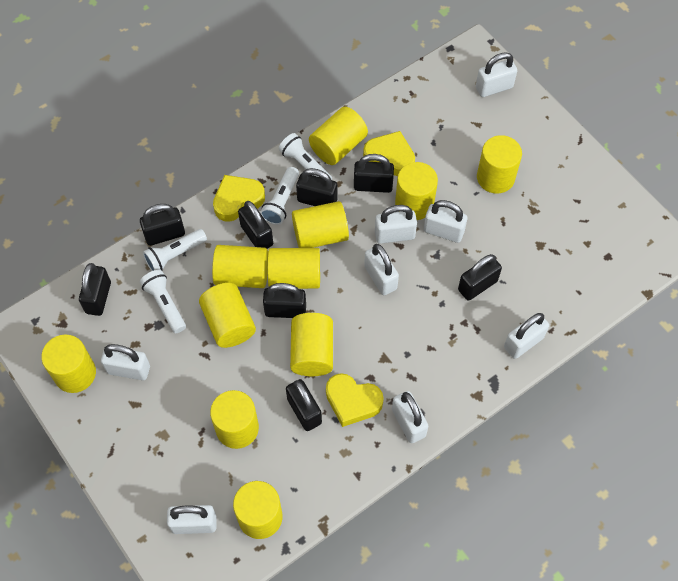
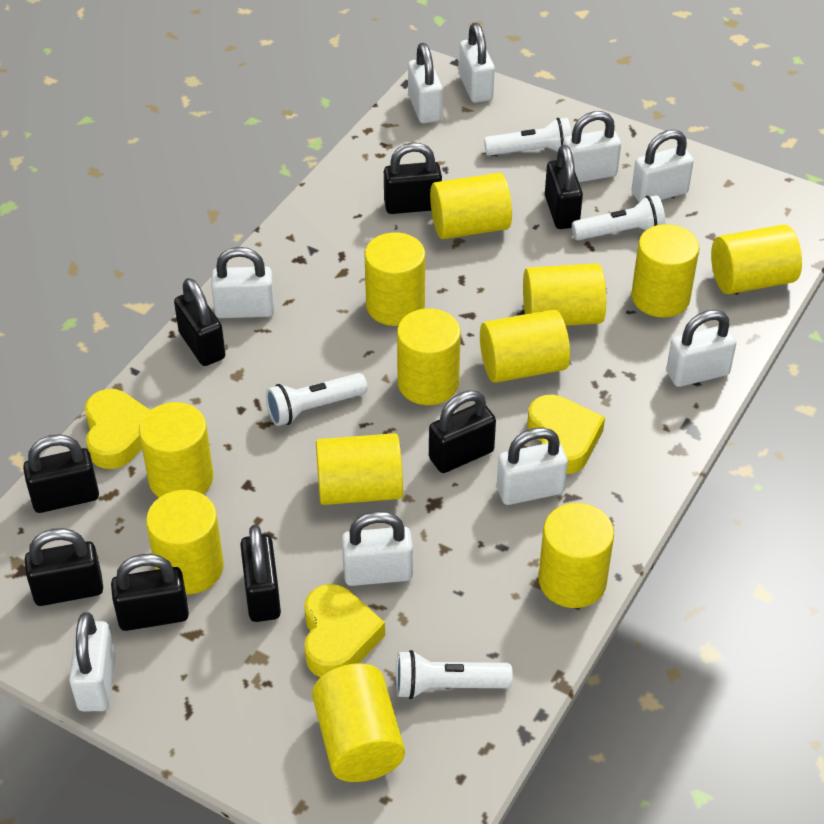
white padlock: 8 -> 9
yellow cylinder: 11 -> 12

